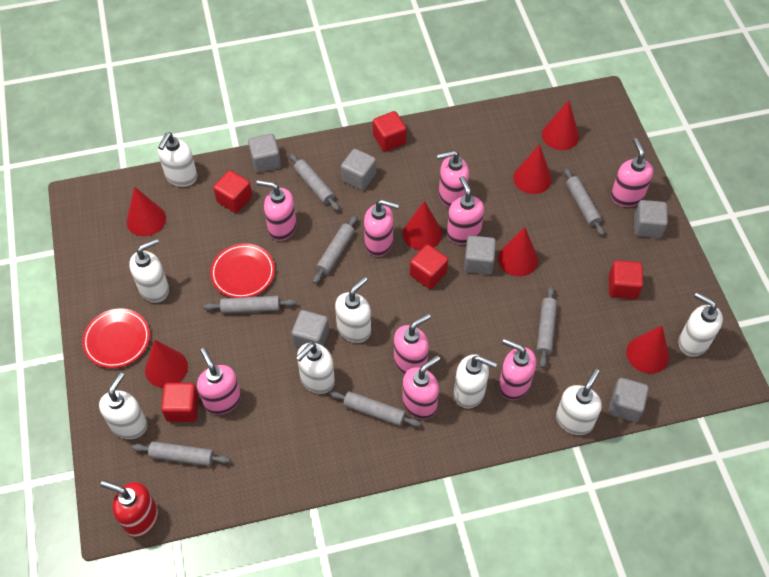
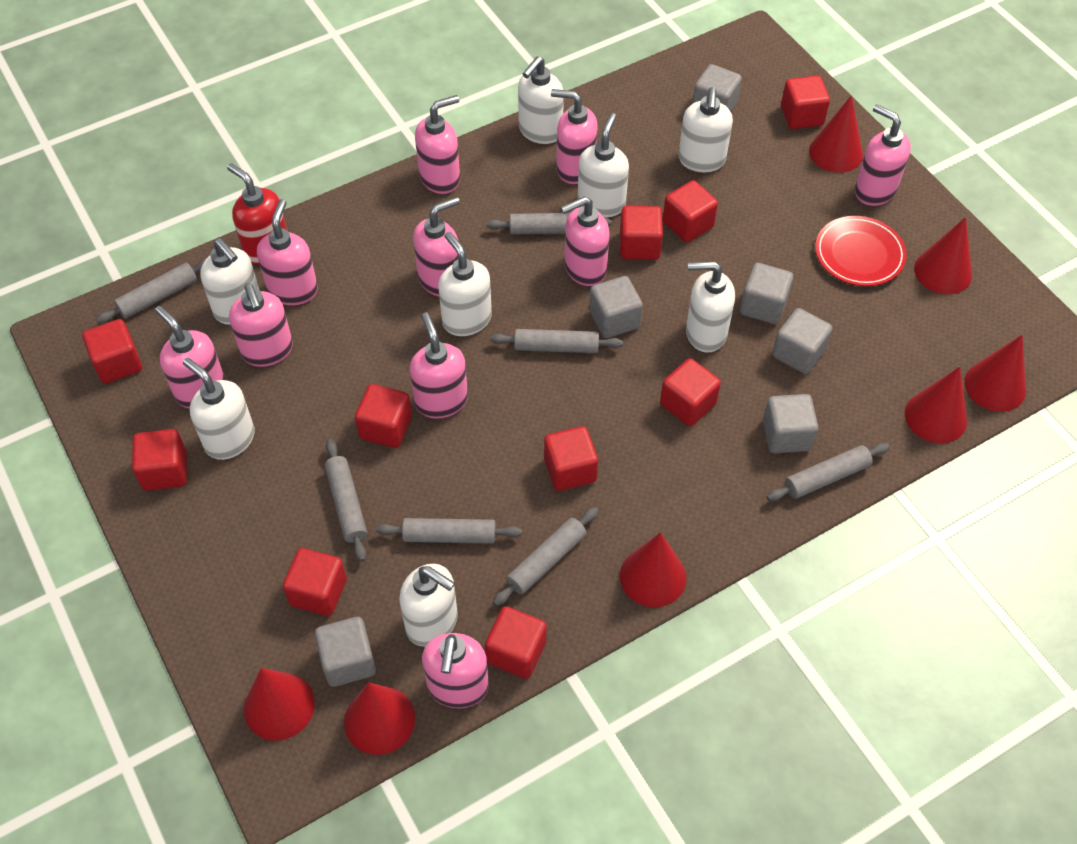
pink soap dispenser: 9 -> 10
red cube: 5 -> 10
red plate: 2 -> 1

